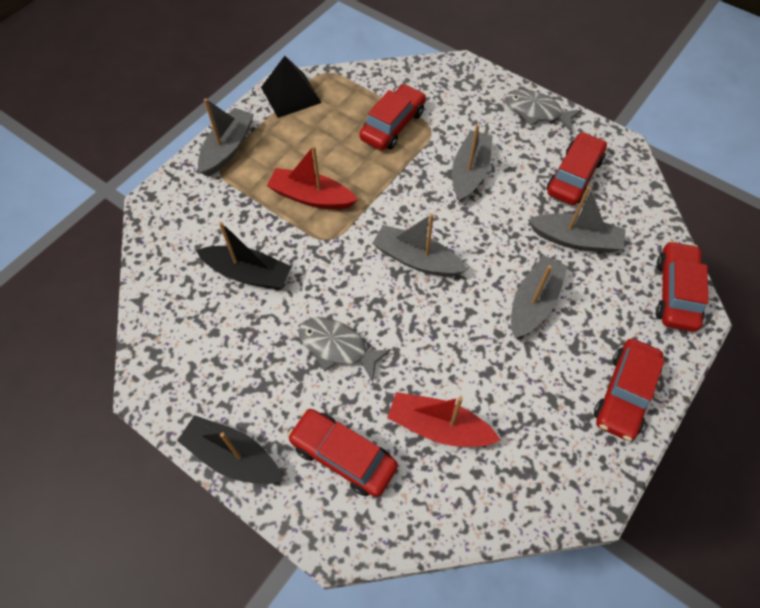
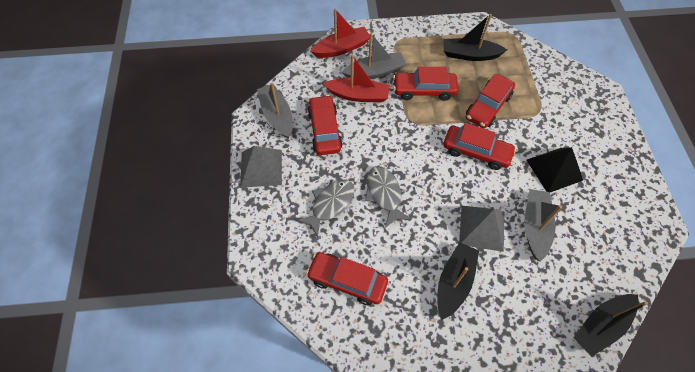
black boat: 2 -> 3
grey boat: 5 -> 3
grey pyramid: 0 -> 2

